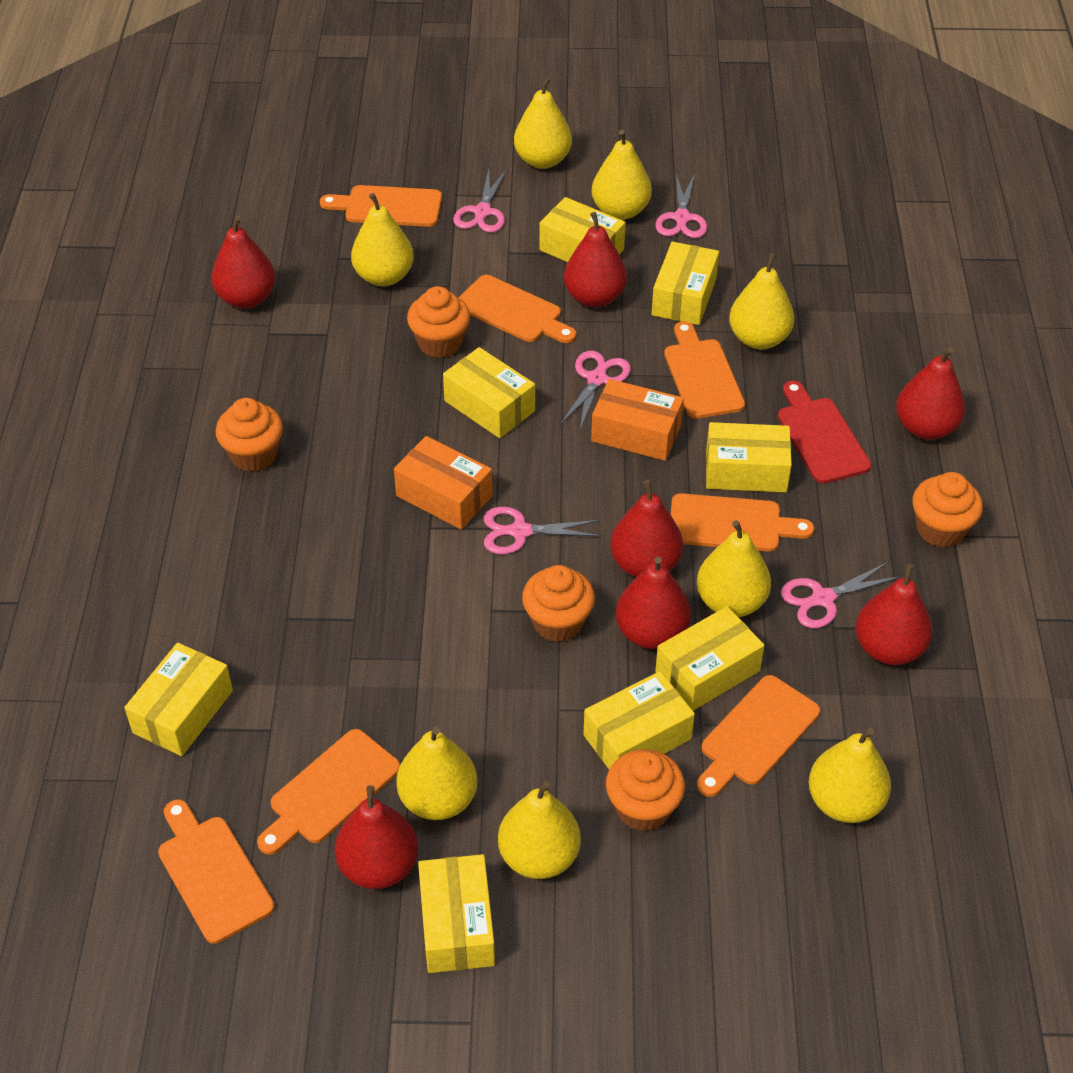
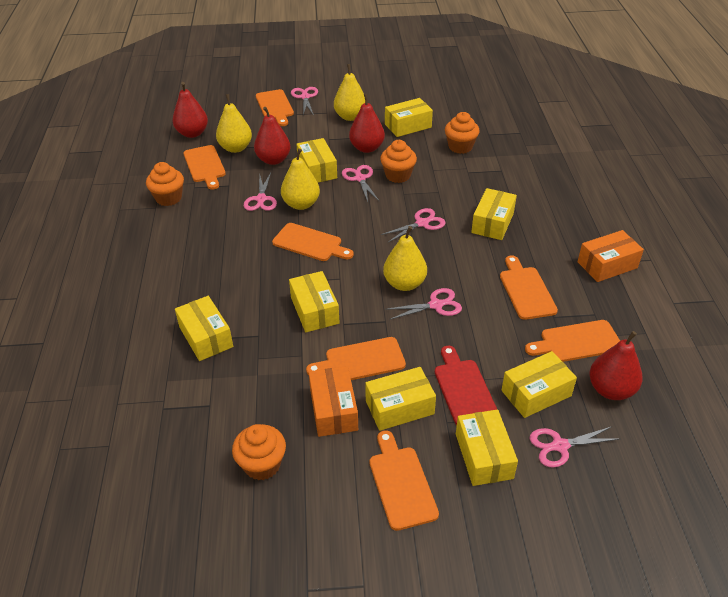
orange cupcake: 5 -> 4
pink scissors: 5 -> 6
red pear: 7 -> 4
yellow pear: 8 -> 4

